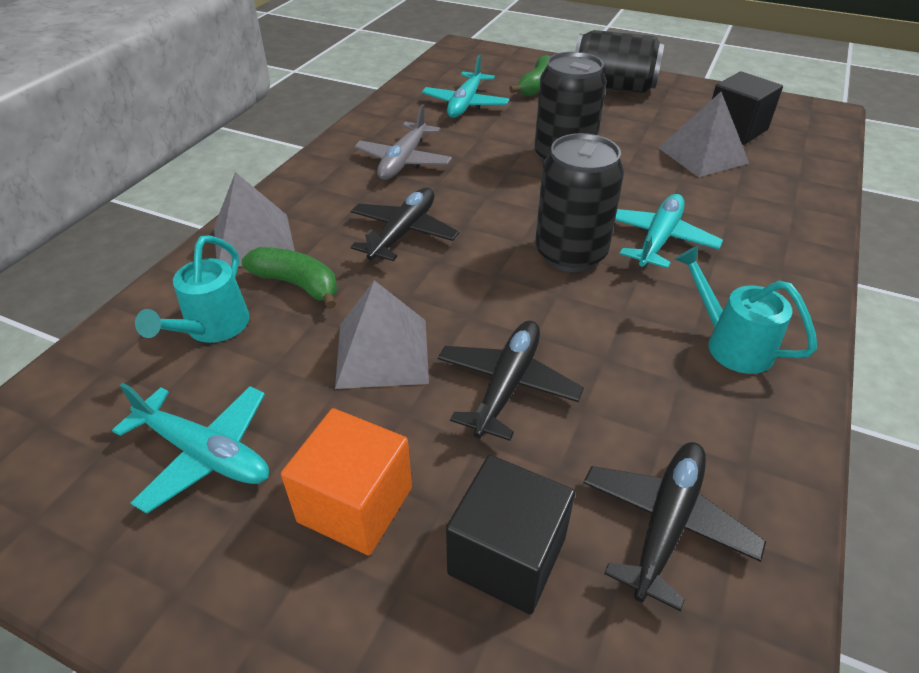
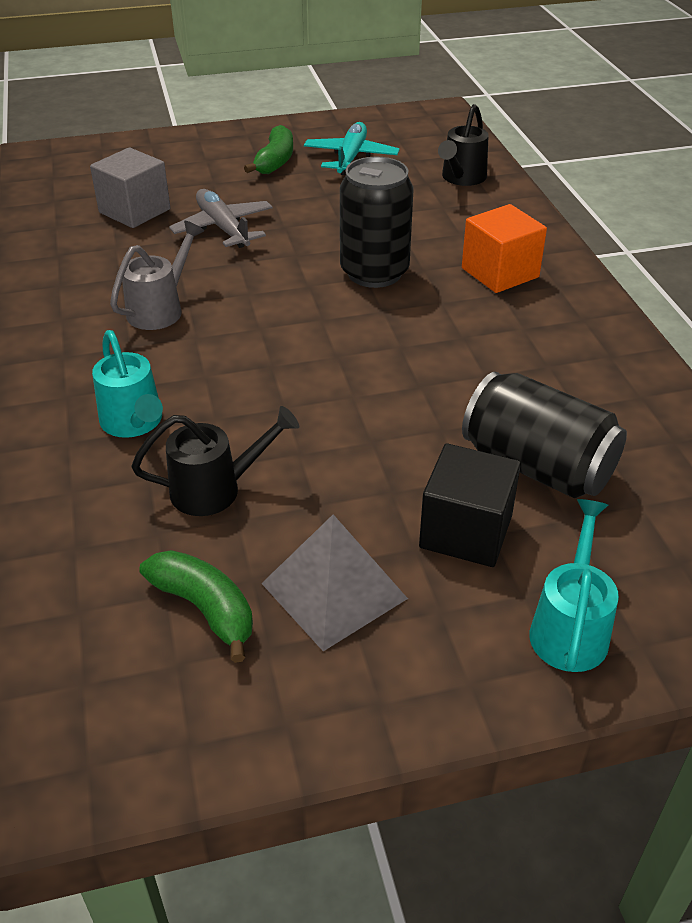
black can: 3 -> 2
black cube: 2 -> 1
black plane: 3 -> 0
black watering can: 0 -> 2
grey cube: 0 -> 1
grey pyramid: 3 -> 1
grey watering can: 0 -> 1
turquoise plane: 3 -> 1

